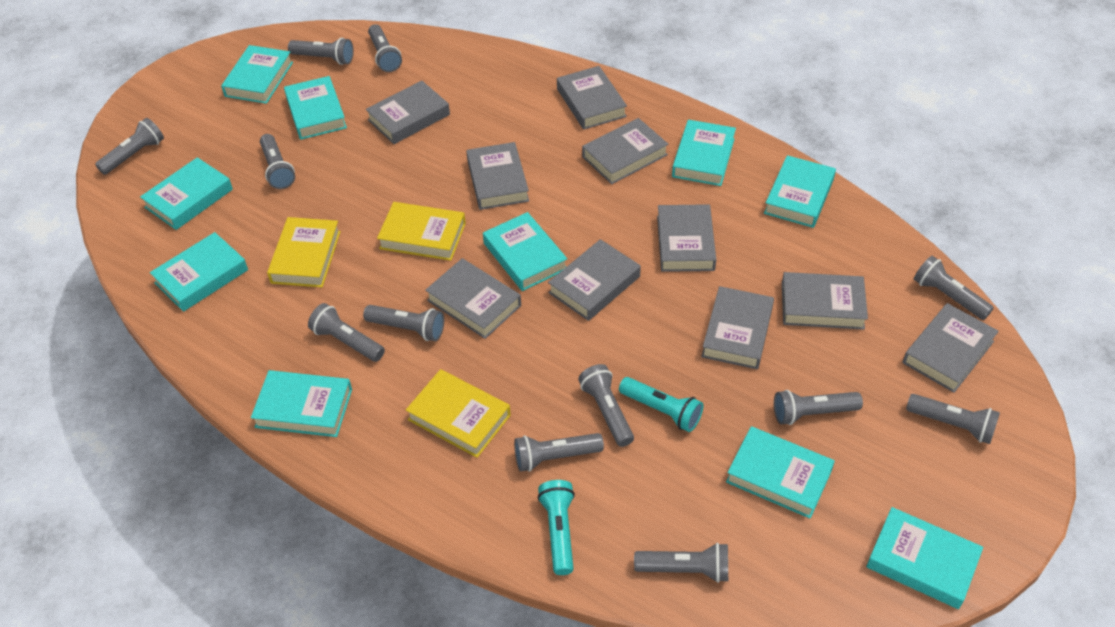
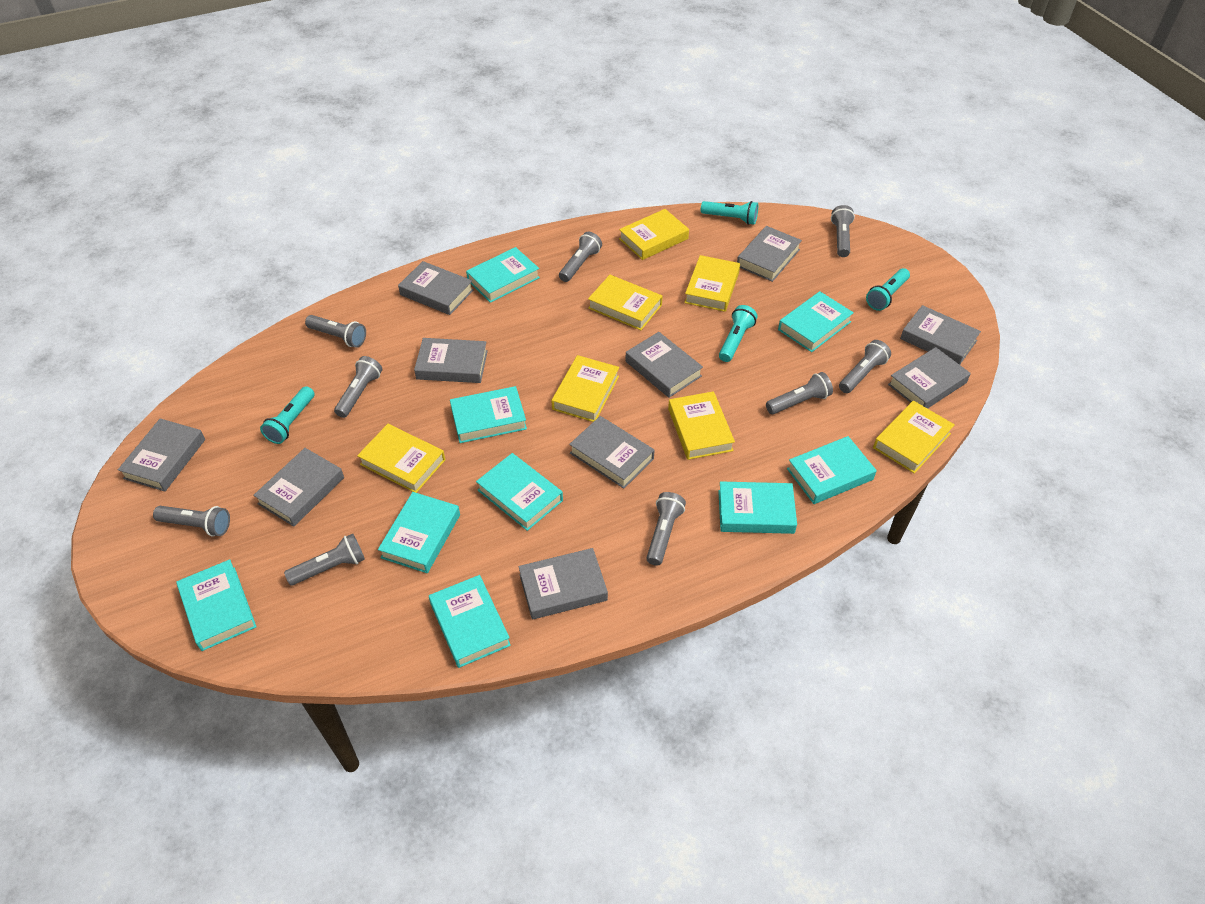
grey flashlight: 12 -> 9
turquoise book: 10 -> 9
turquoise flashlight: 2 -> 4
yellow book: 3 -> 7

